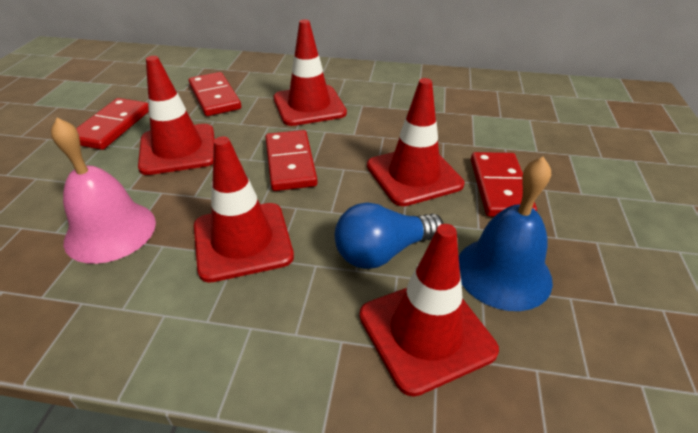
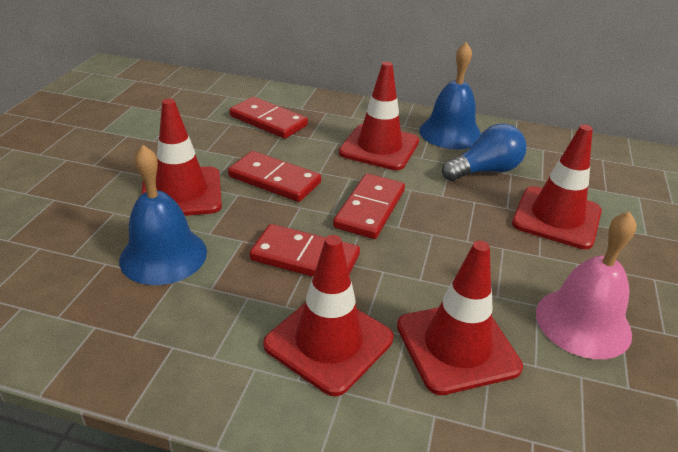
blue bell: 1 -> 2

